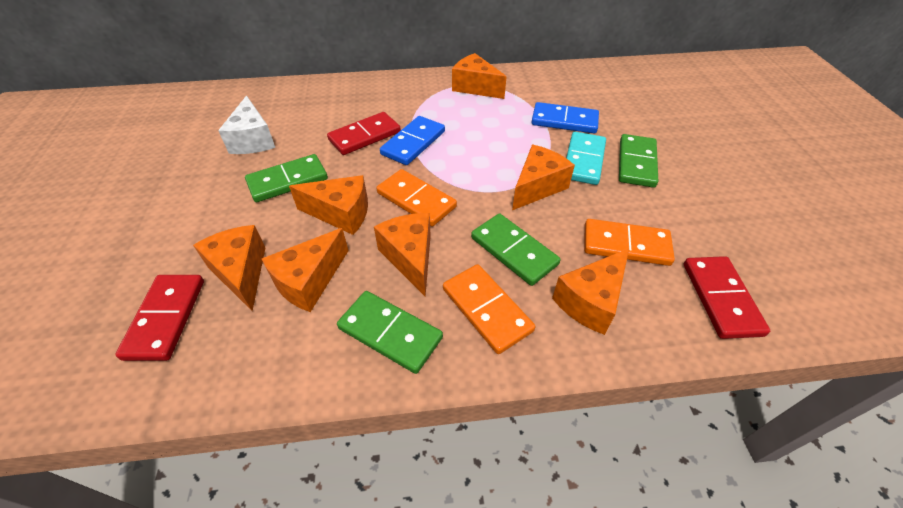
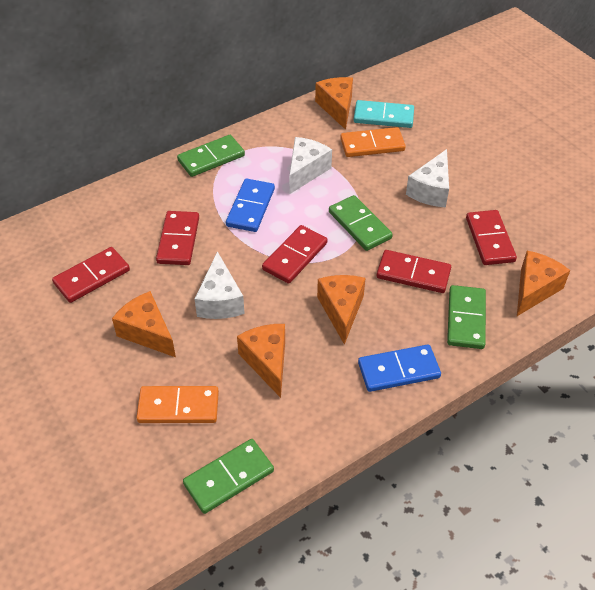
orange cheese: 7 -> 5
orange domino: 3 -> 2
red domino: 3 -> 5
white cheese: 1 -> 3

